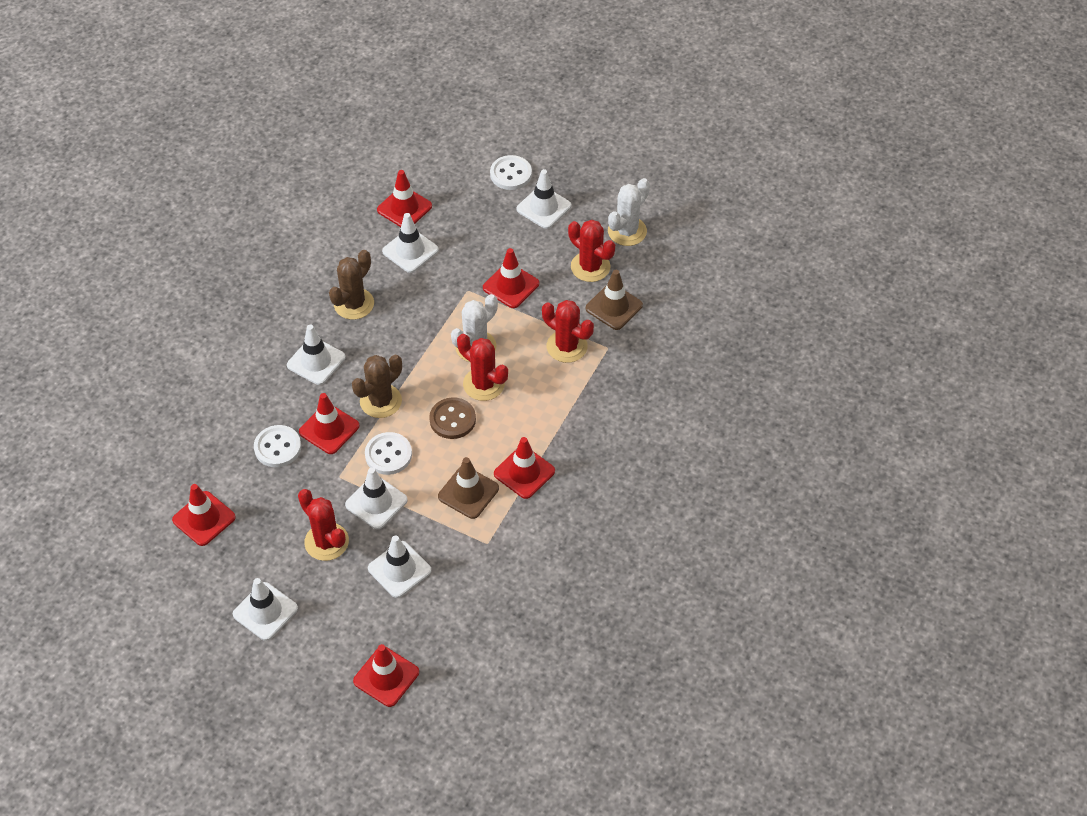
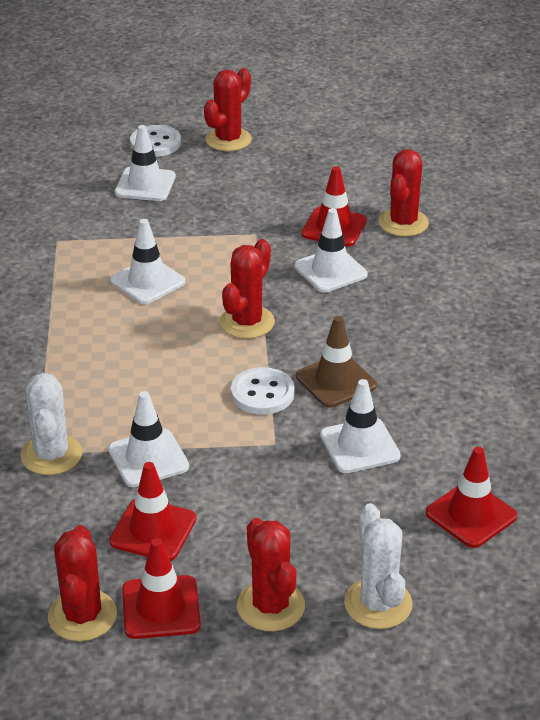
brown button: 1 -> 0
brown cactus: 2 -> 0
brown traffic cone: 2 -> 1
red cactus: 4 -> 5
red traffic cone: 6 -> 4
white button: 3 -> 2
white traffic cone: 6 -> 5

